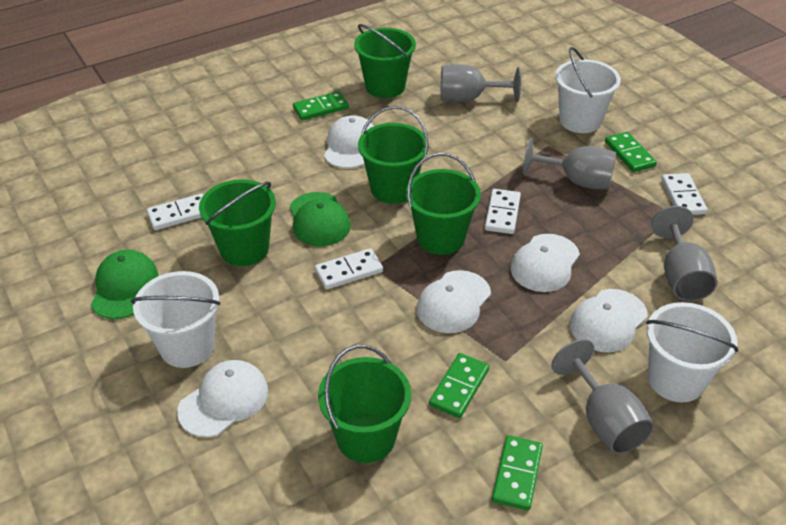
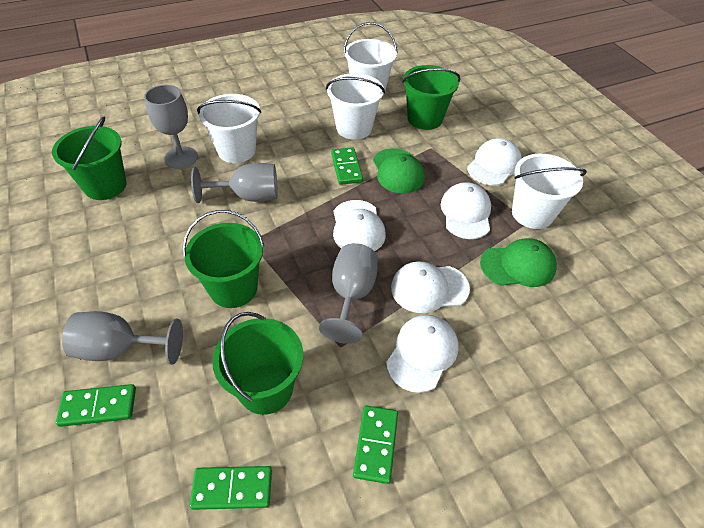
green bucket: 5 -> 4
white bucket: 3 -> 4
white domino: 4 -> 0

